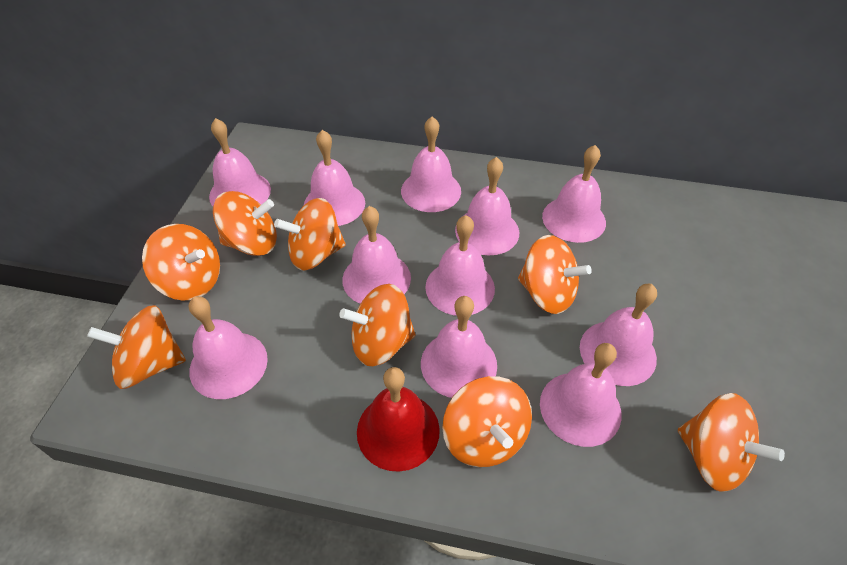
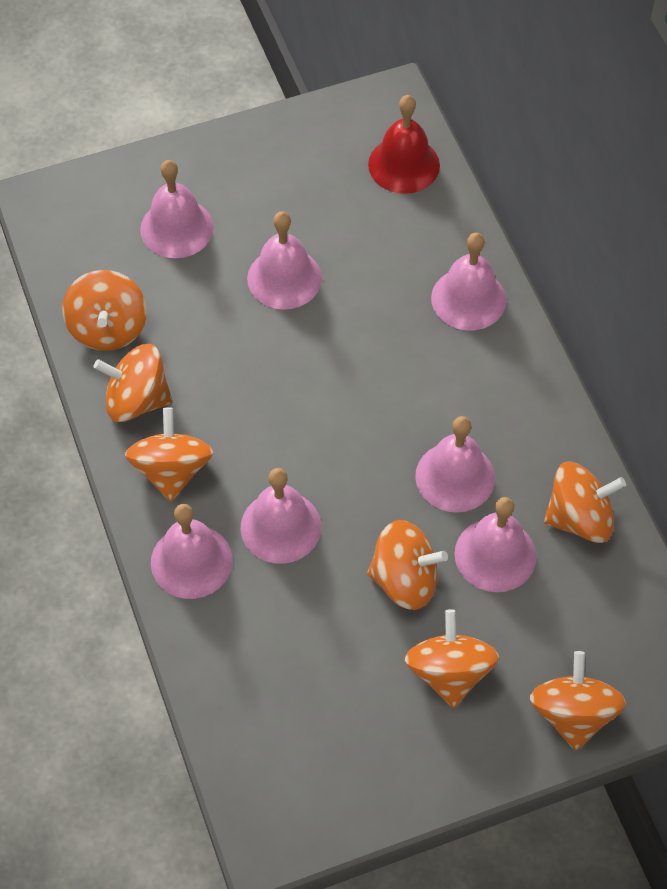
orange spinning top: 8 -> 7
pink bell: 11 -> 7

